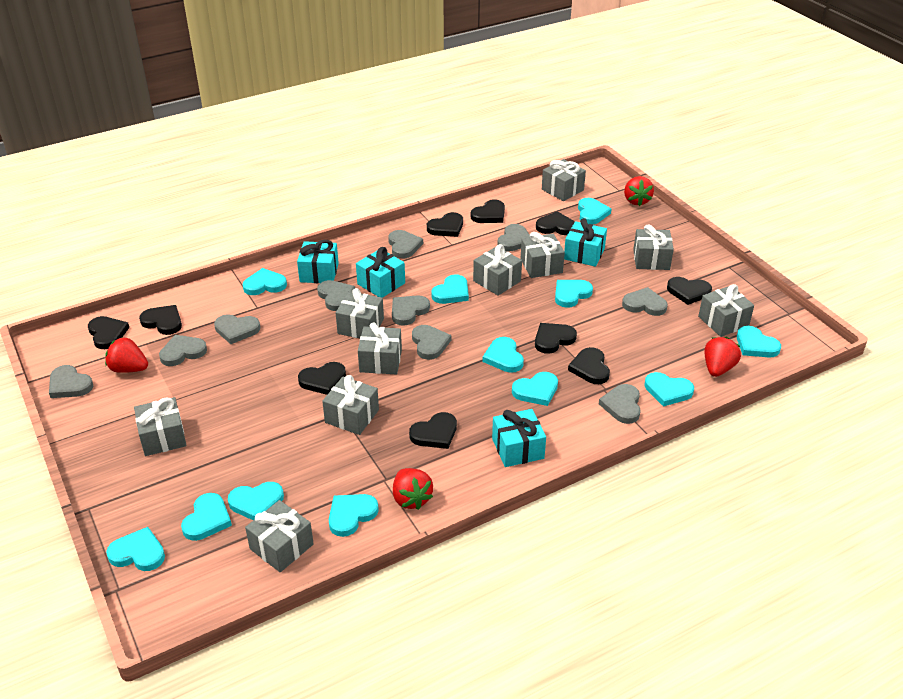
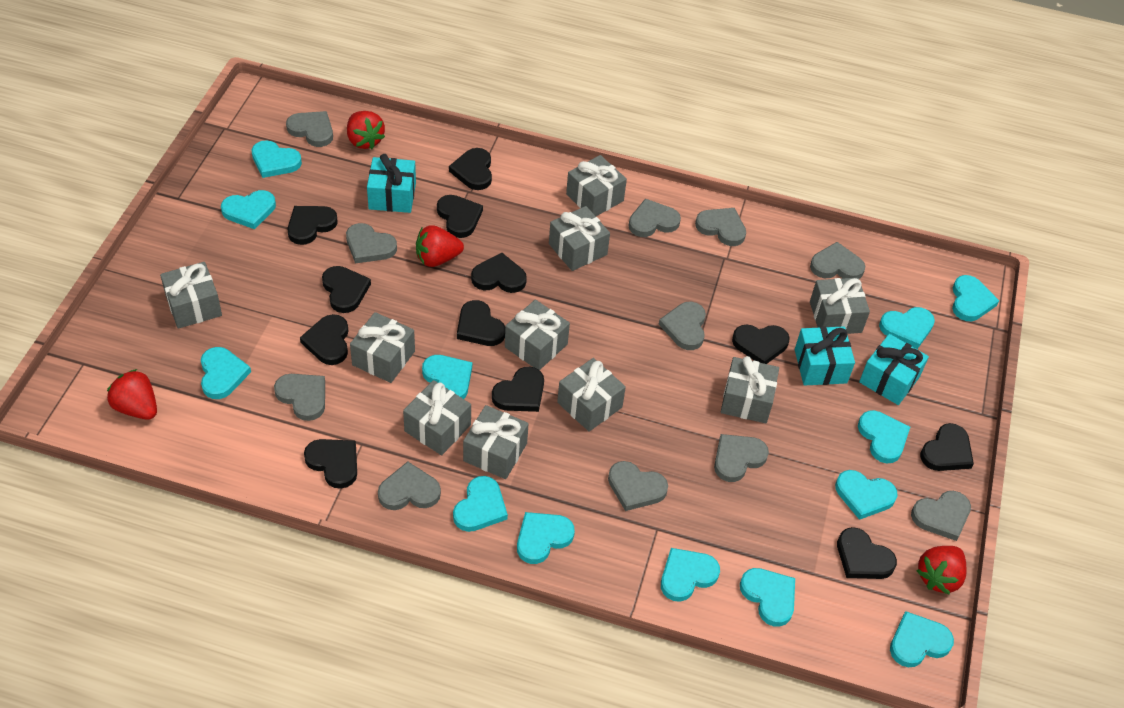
black heart: 10 -> 12
grey heart: 10 -> 11
turquoise gift: 4 -> 3
turquoise heart: 12 -> 13

